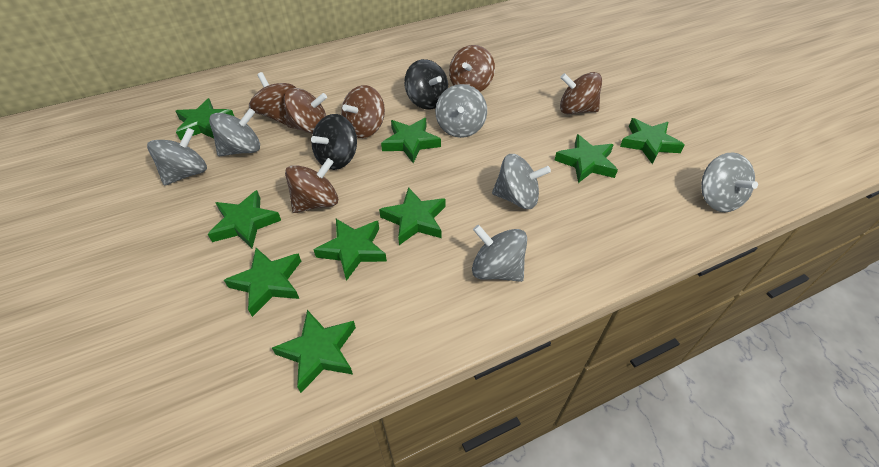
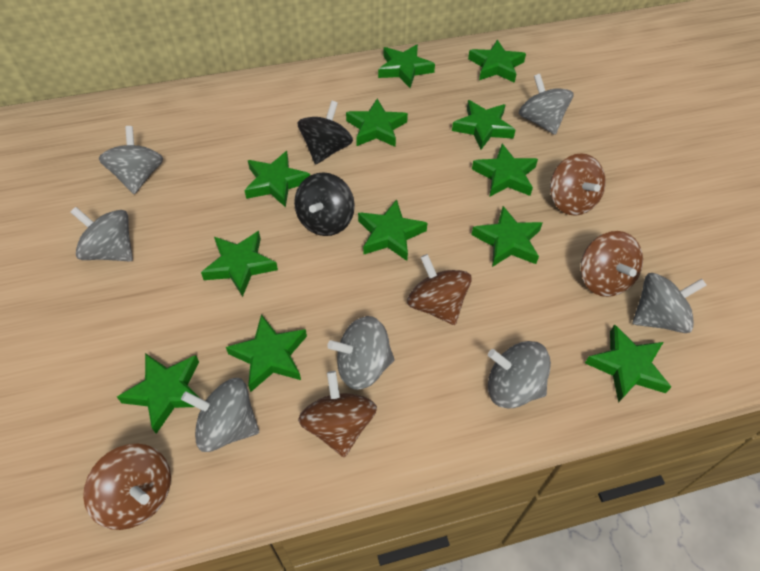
brown spinning top: 6 -> 5
green star: 9 -> 12
grey spinning top: 6 -> 7

